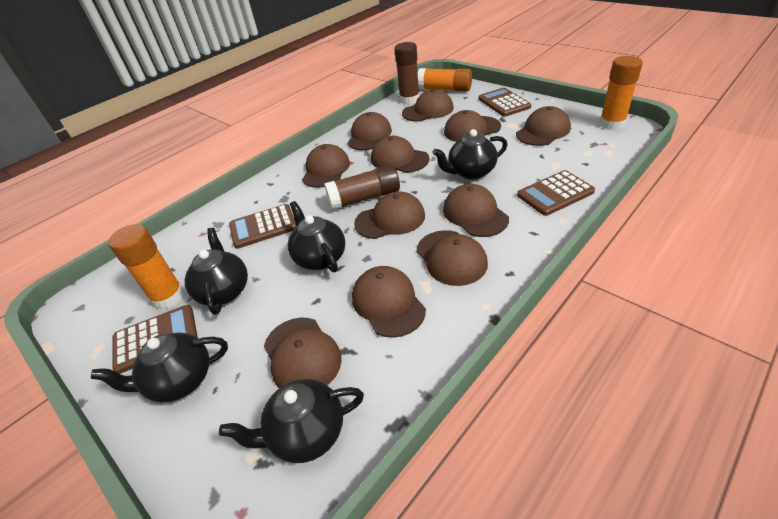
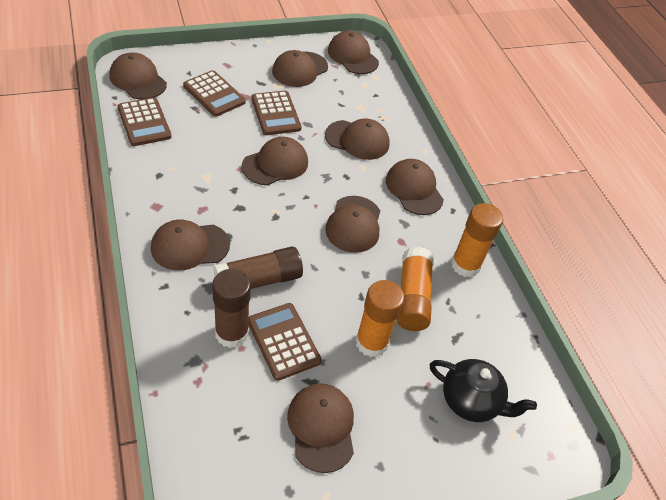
black teapot: 5 -> 1
brown cap: 11 -> 9

